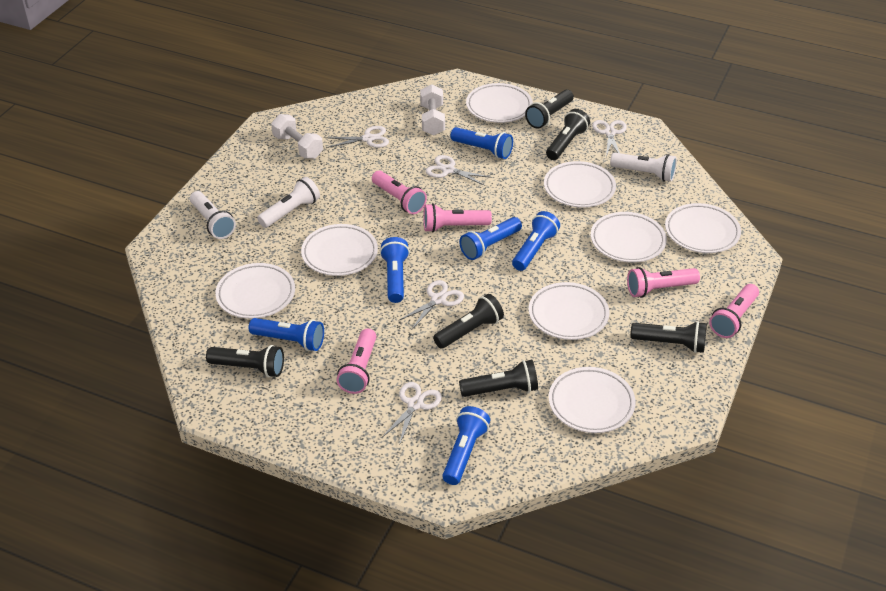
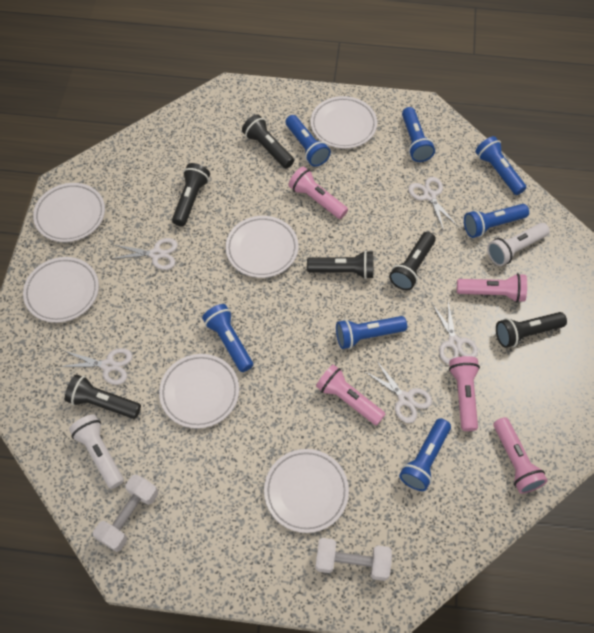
blue flashlight: 6 -> 7
white flashlight: 3 -> 2
white plate: 8 -> 6

